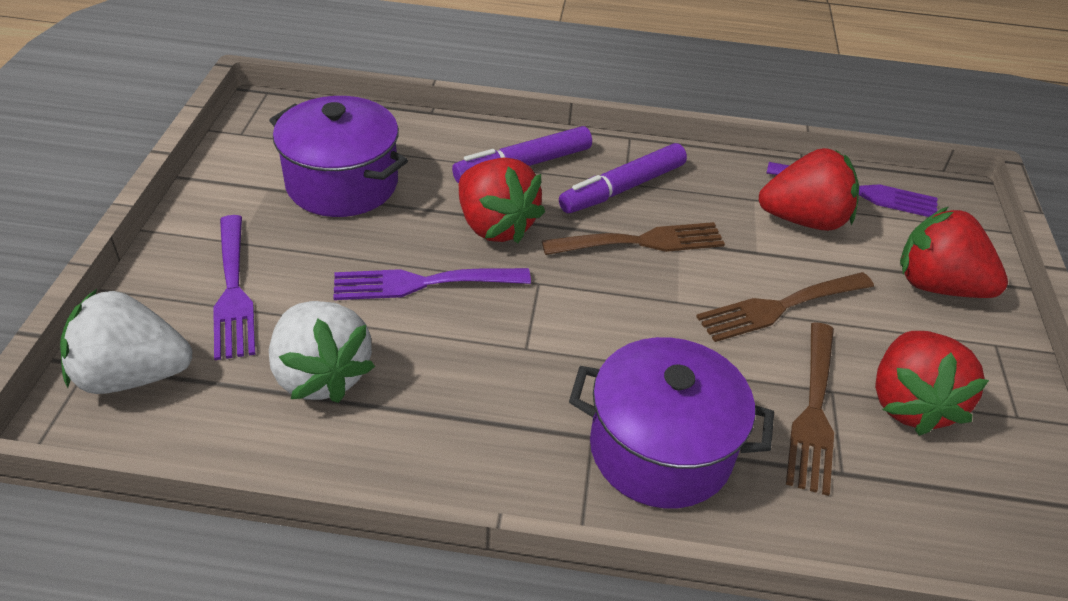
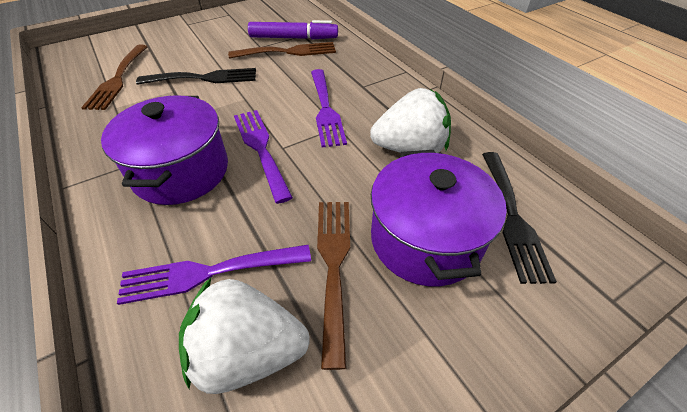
black fork: 0 -> 2
purple marker: 2 -> 1
red strawberry: 4 -> 0

